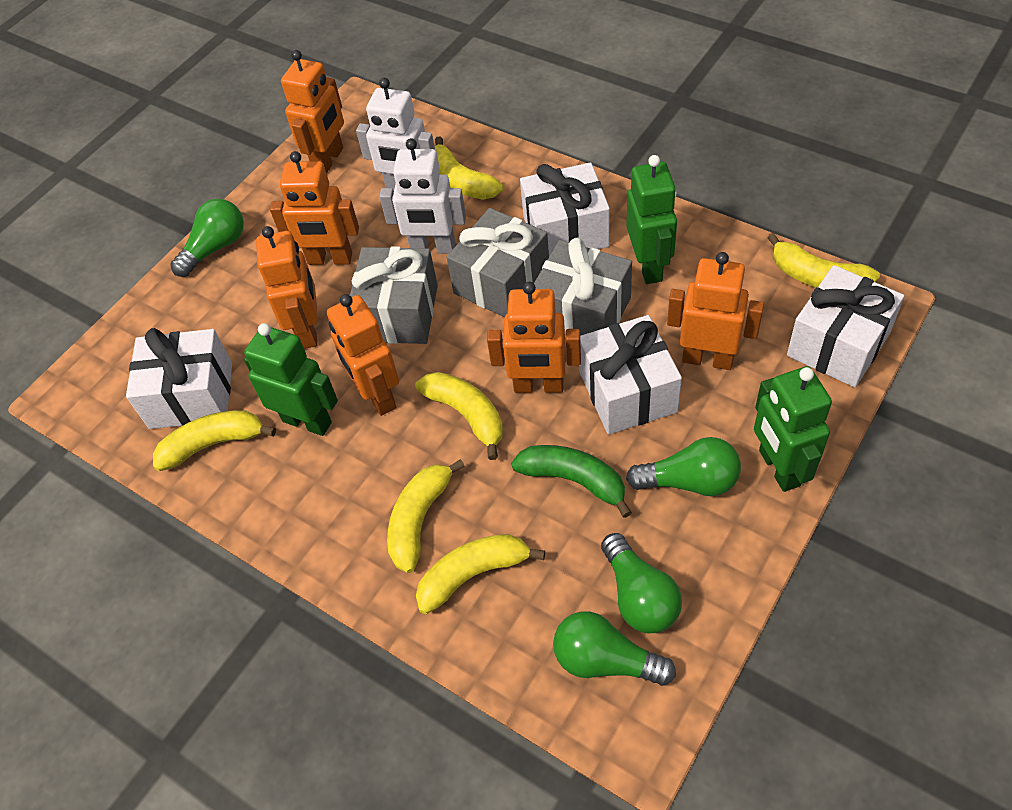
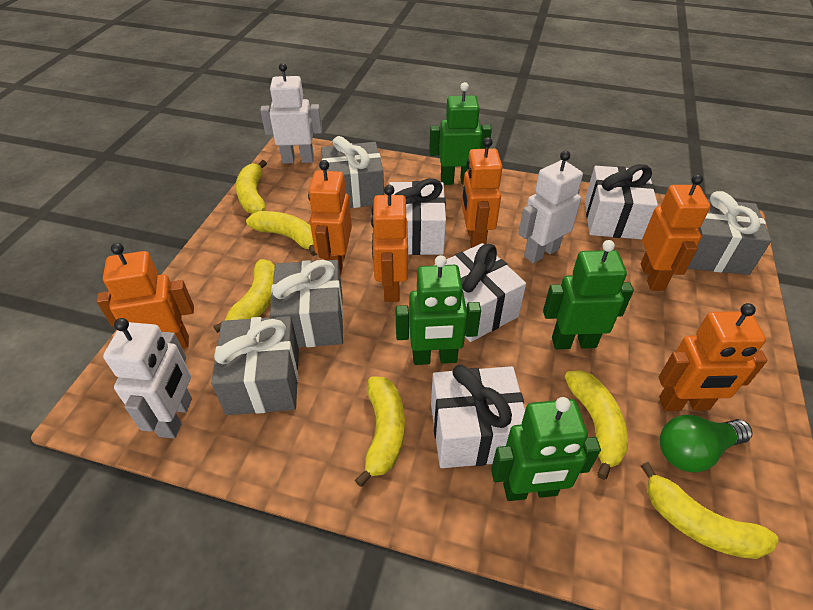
green banana: 1 -> 0
green light bulb: 4 -> 1
green robot: 3 -> 4
grey gift: 3 -> 4
white robot: 2 -> 3

